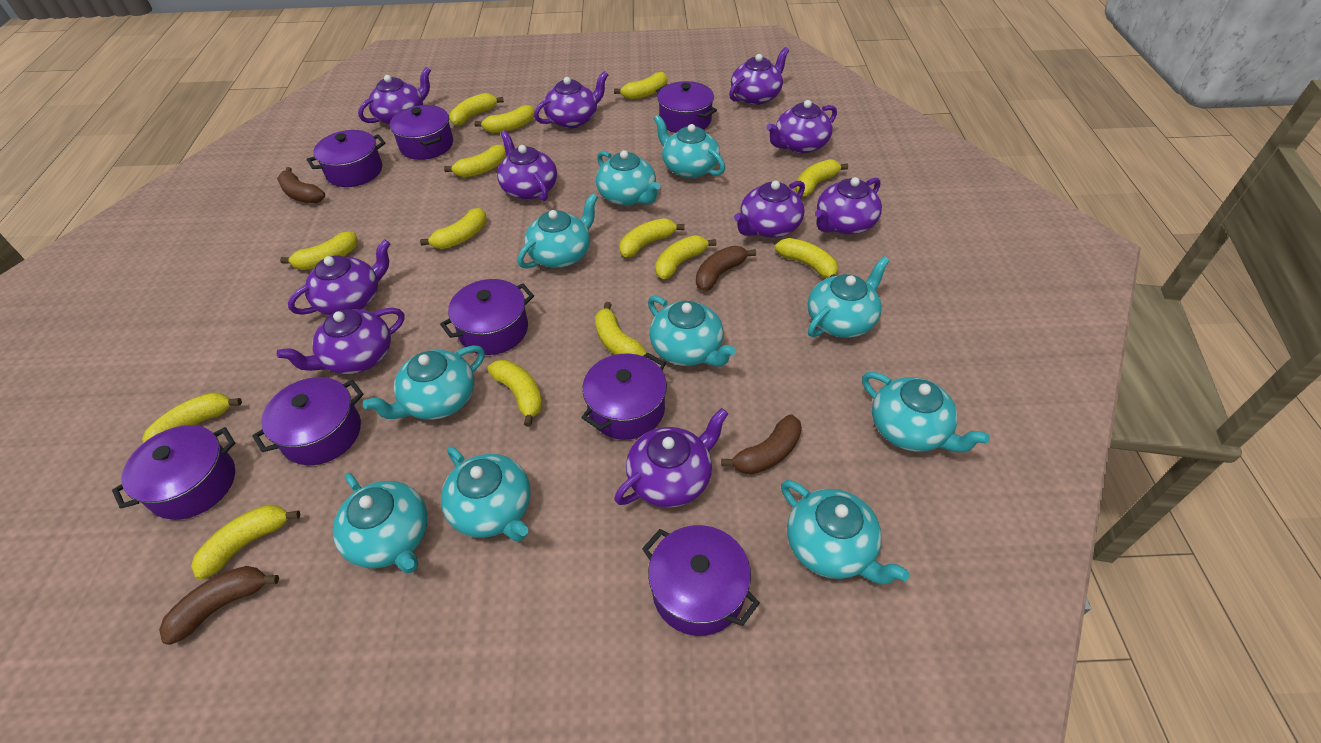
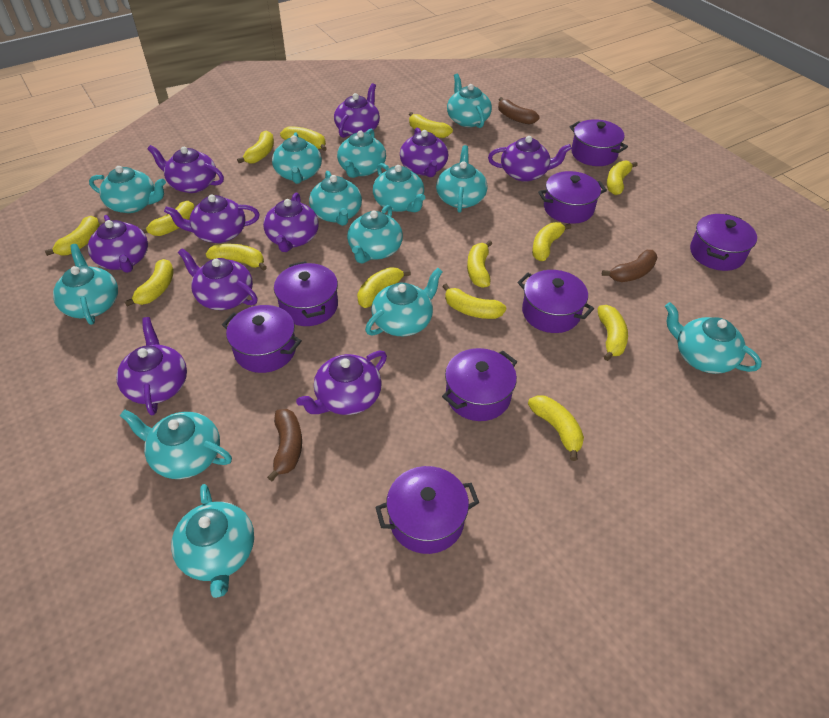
brown banana: 4 -> 3
turquoise teapot: 10 -> 13

